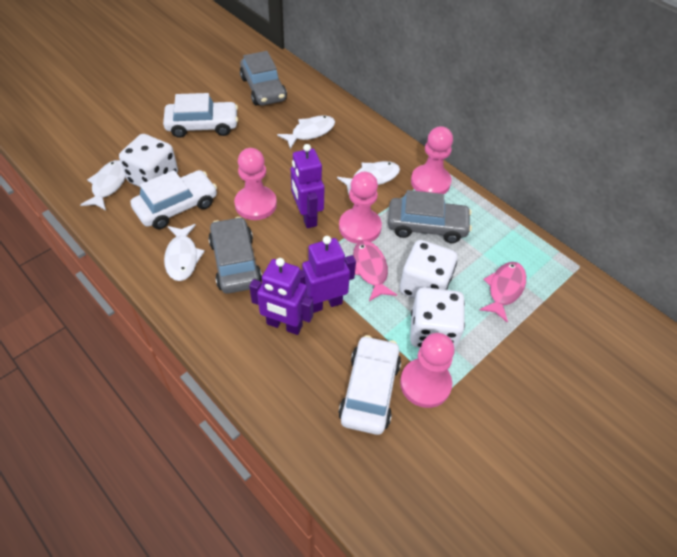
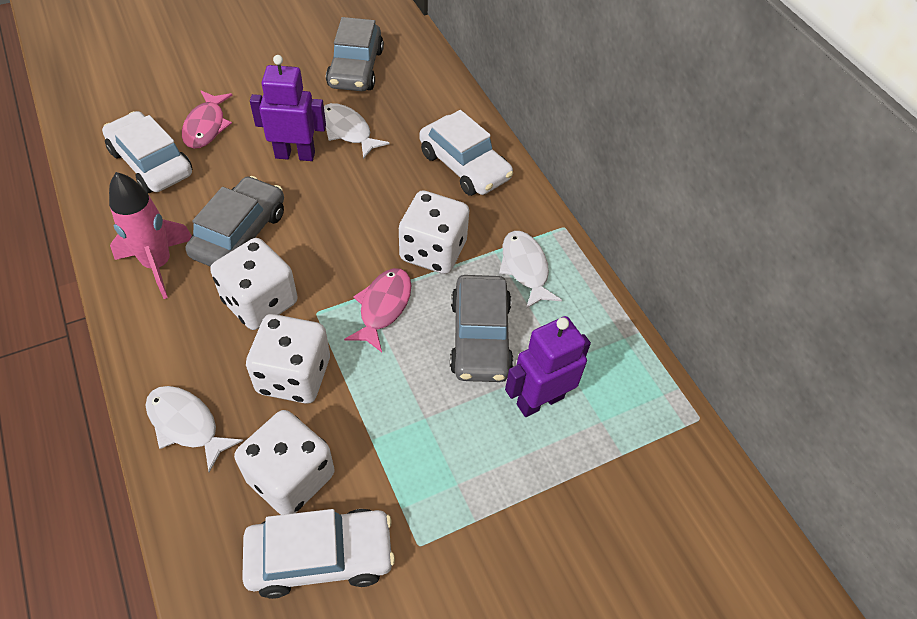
pink pawn: 4 -> 0
pink rocket: 0 -> 1
purple robot: 3 -> 2
white dice: 3 -> 4
white fish: 4 -> 3

